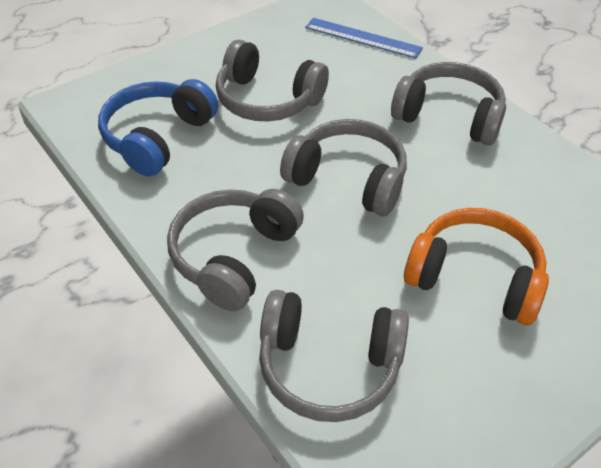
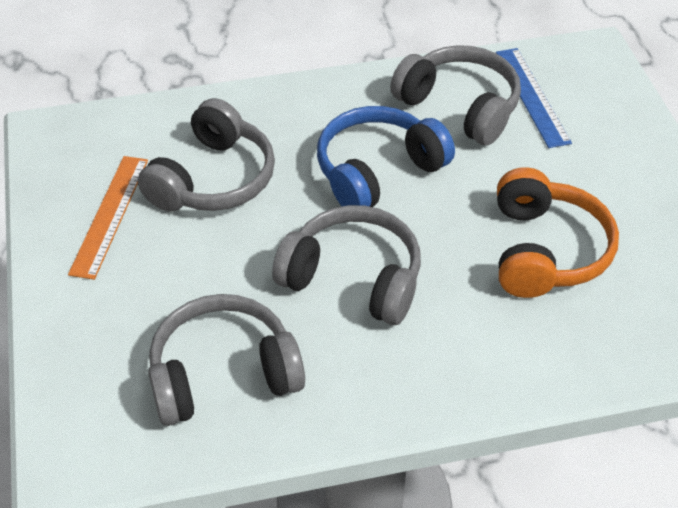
grey headphones: 5 -> 4
orange ruler: 0 -> 1

